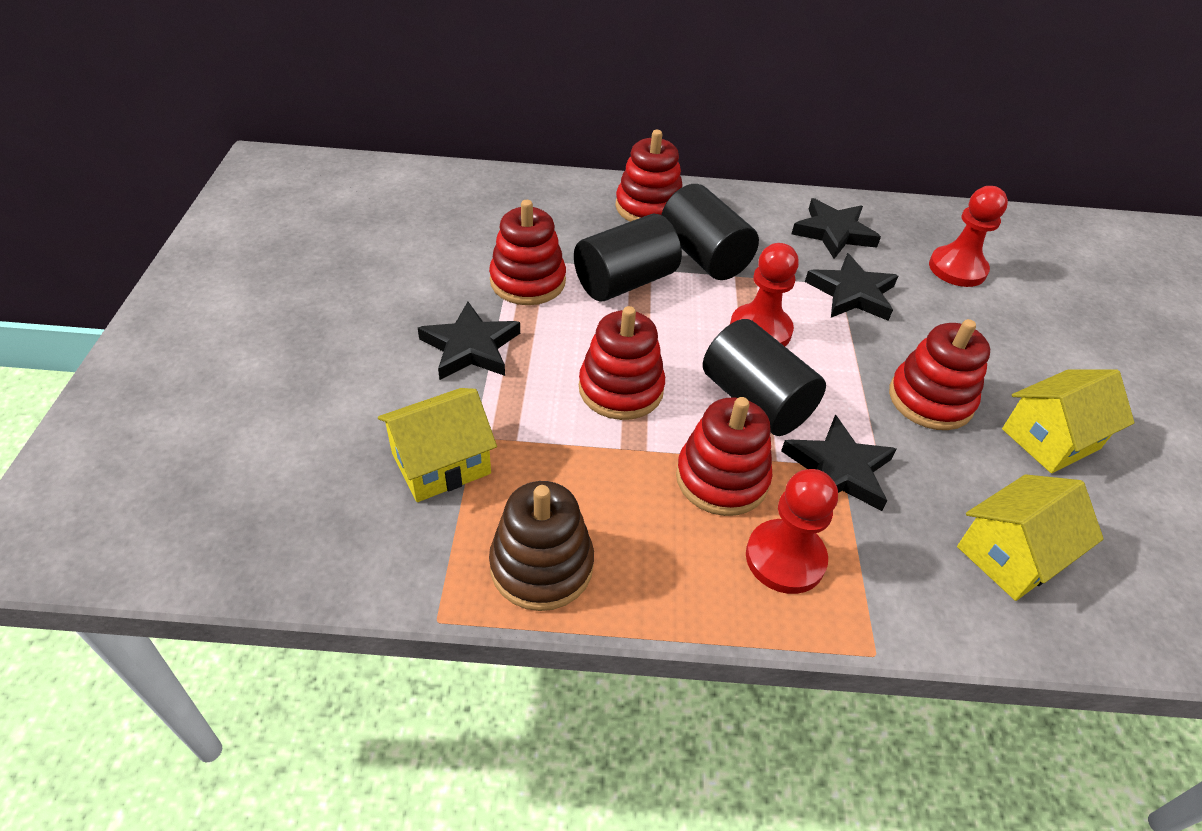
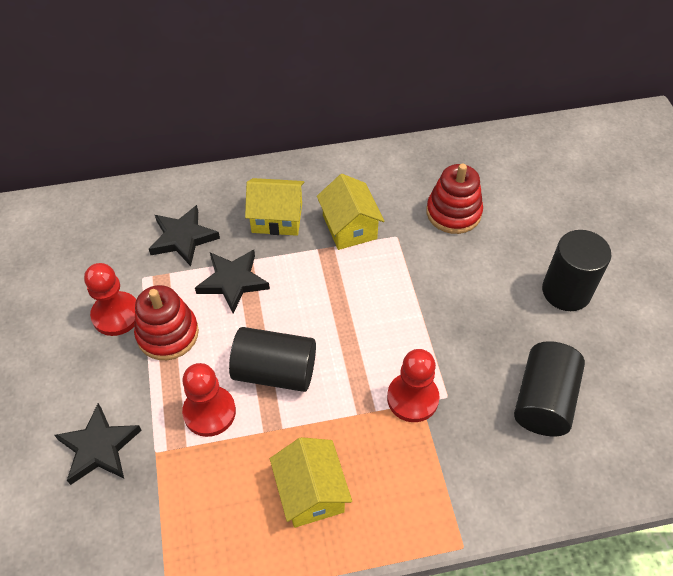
black star: 4 -> 3
brown stacking toy: 1 -> 0
red stacking toy: 5 -> 2

